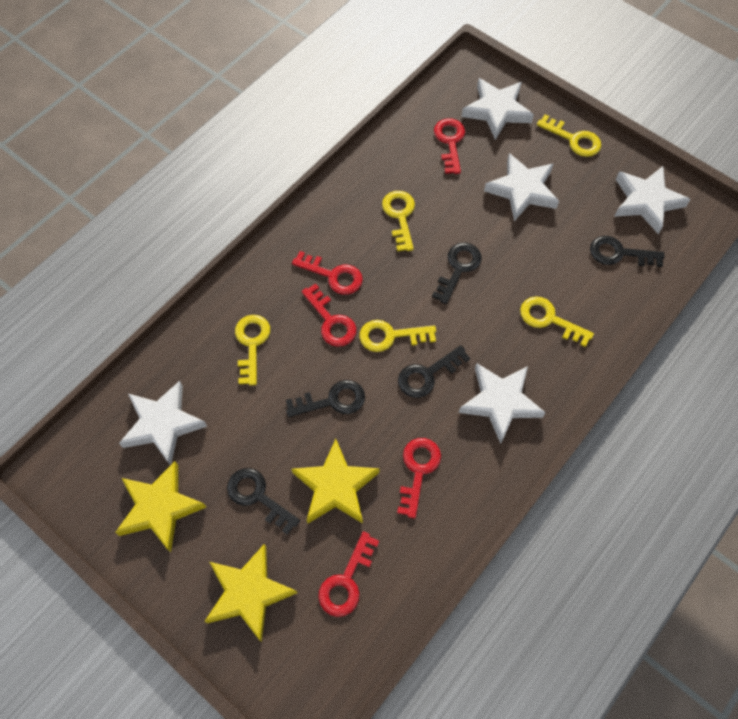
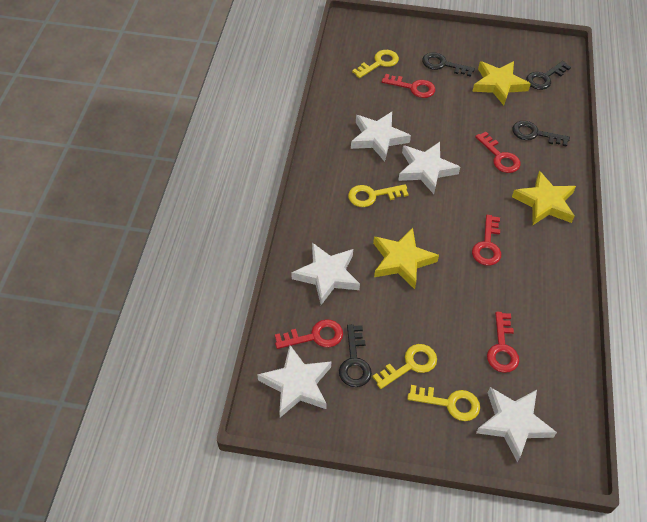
black key: 5 -> 4
yellow key: 5 -> 4

